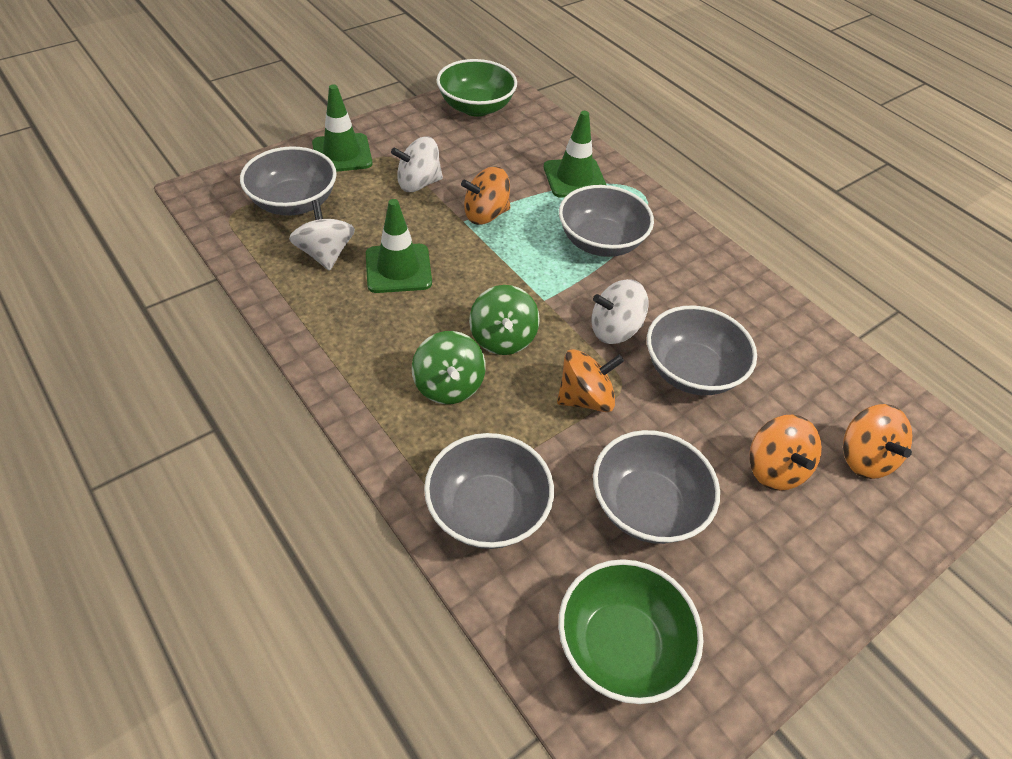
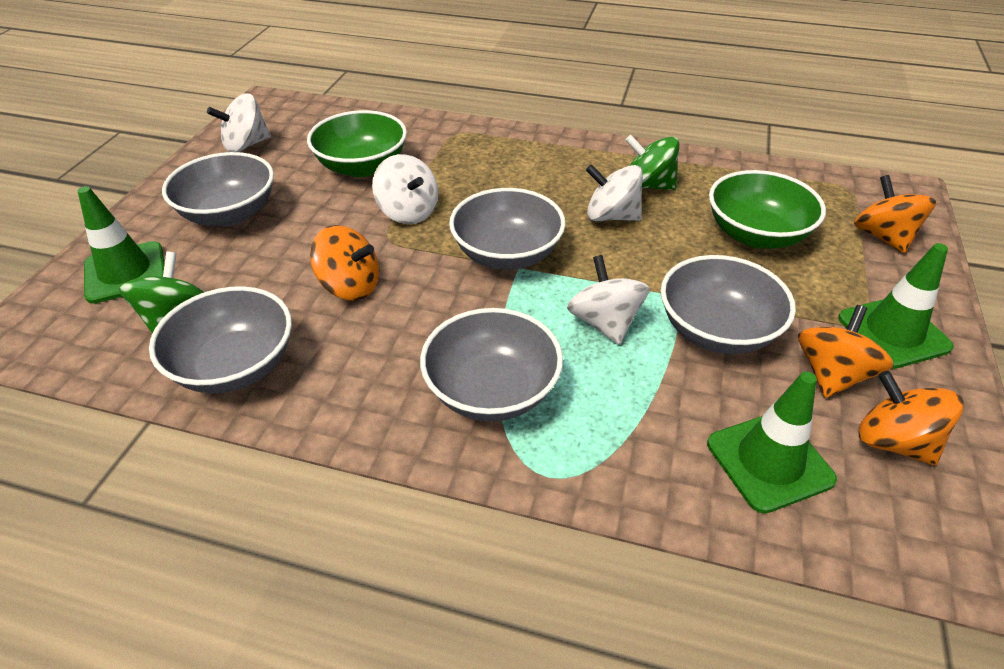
white spinning top: 3 -> 4

